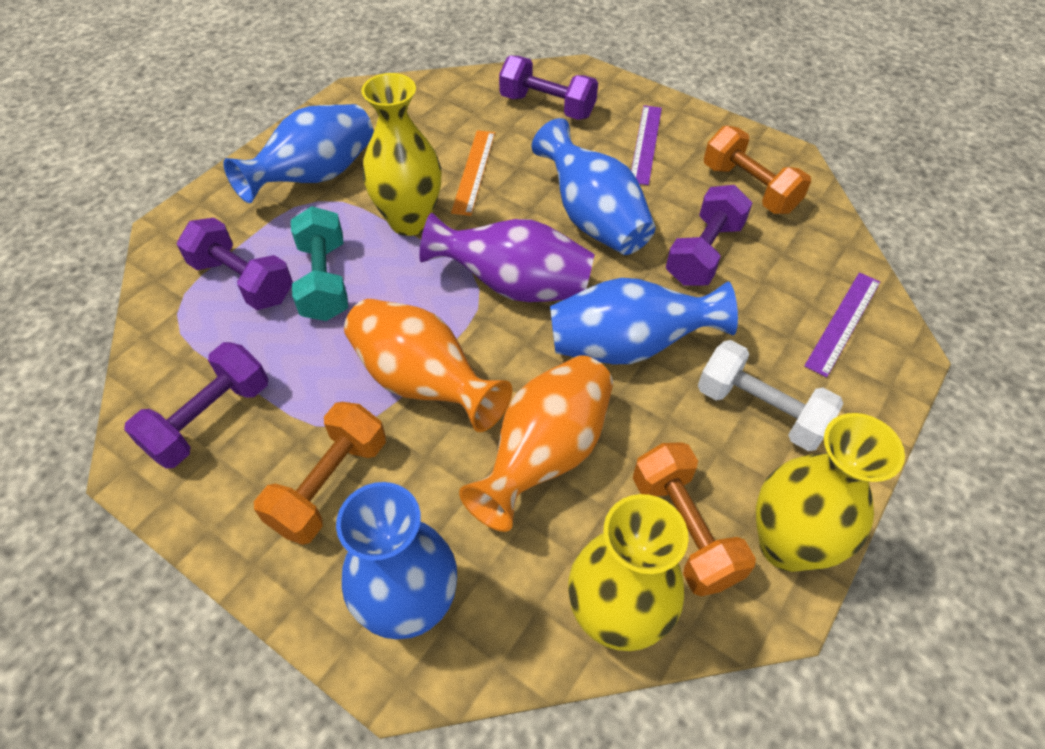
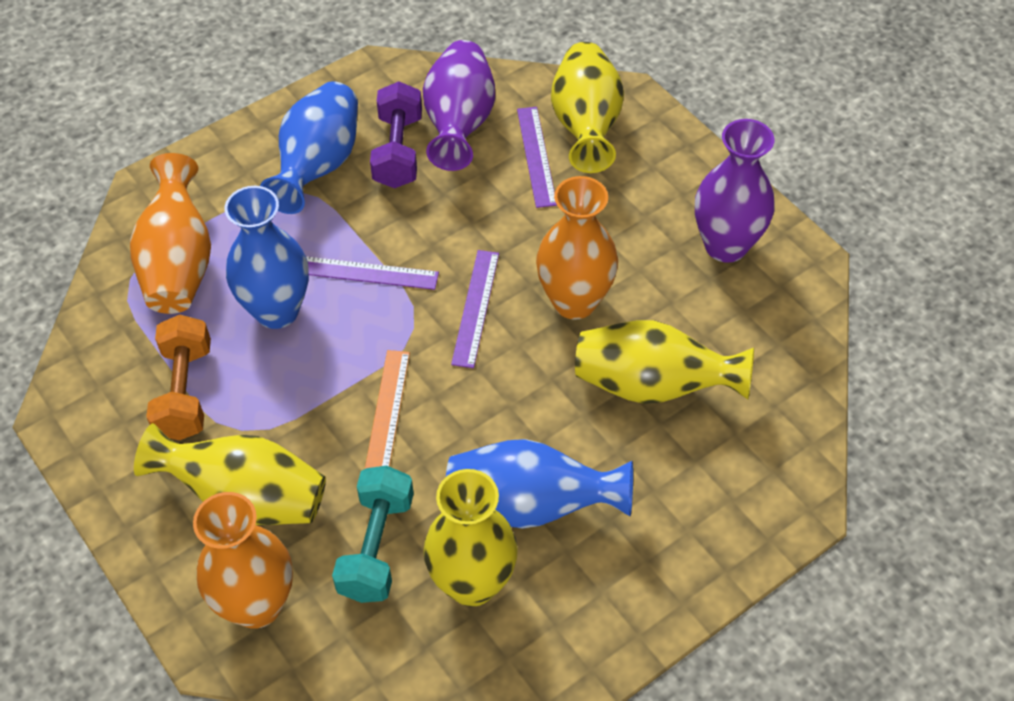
blue vase: 4 -> 3
orange dumbbell: 3 -> 1
orange vase: 2 -> 3
purple dumbbell: 4 -> 1
purple ruler: 2 -> 3
purple vase: 1 -> 2
white dumbbell: 1 -> 0
yellow vase: 3 -> 4

